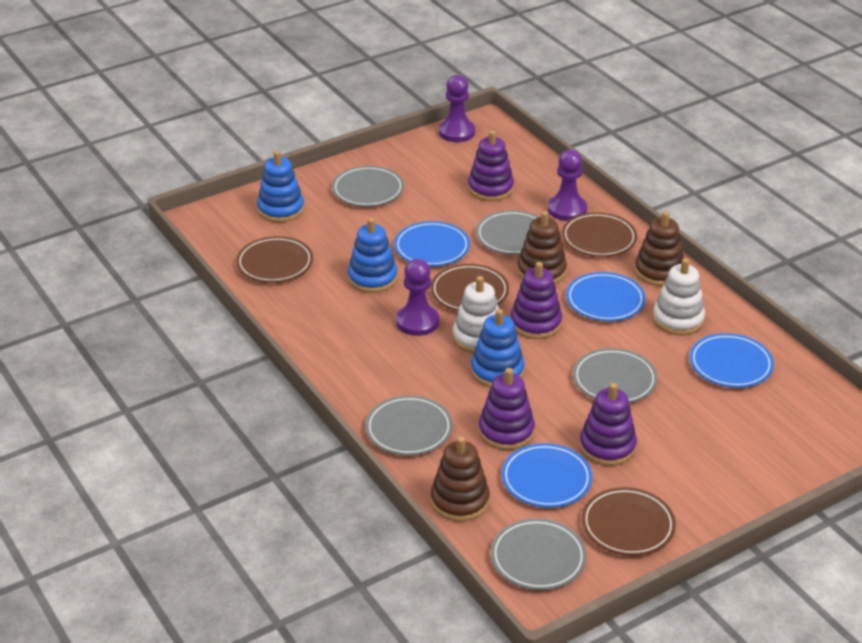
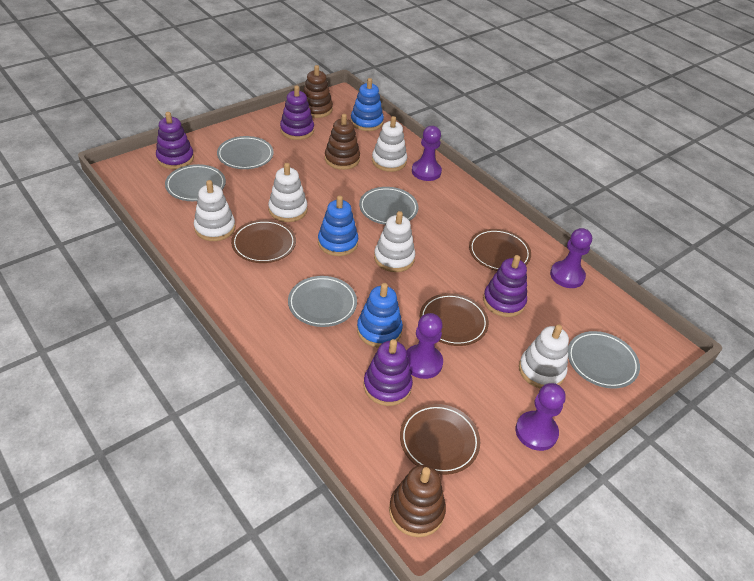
blue plate: 4 -> 0
purple pawn: 3 -> 4
white stacking toy: 2 -> 5

